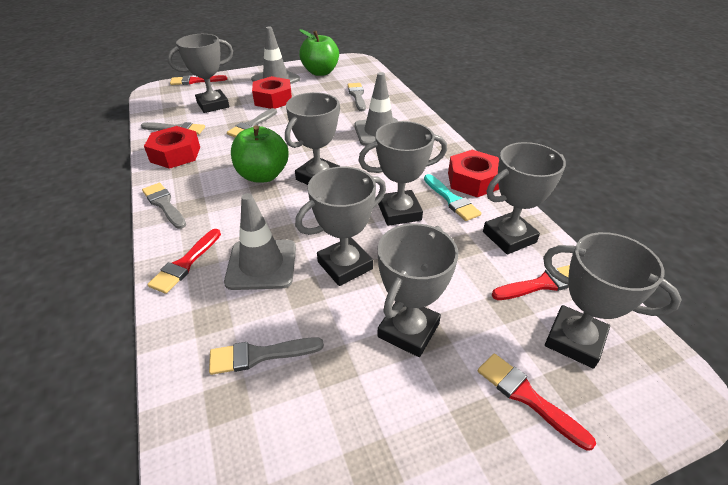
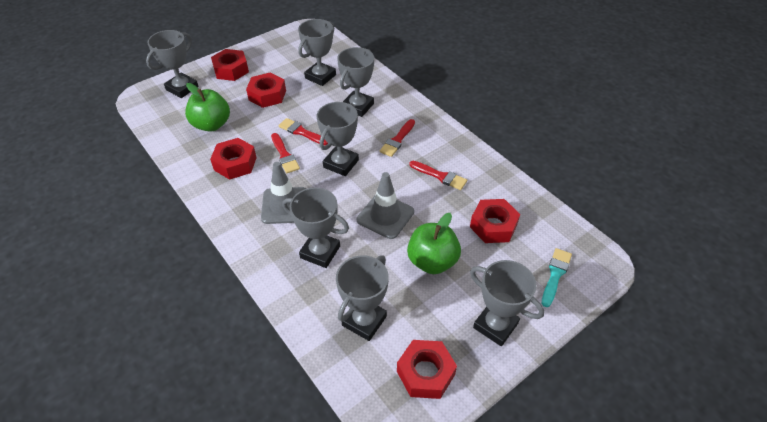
grey brush: 5 -> 0
grey traffic cone: 3 -> 2
red nut: 3 -> 5

